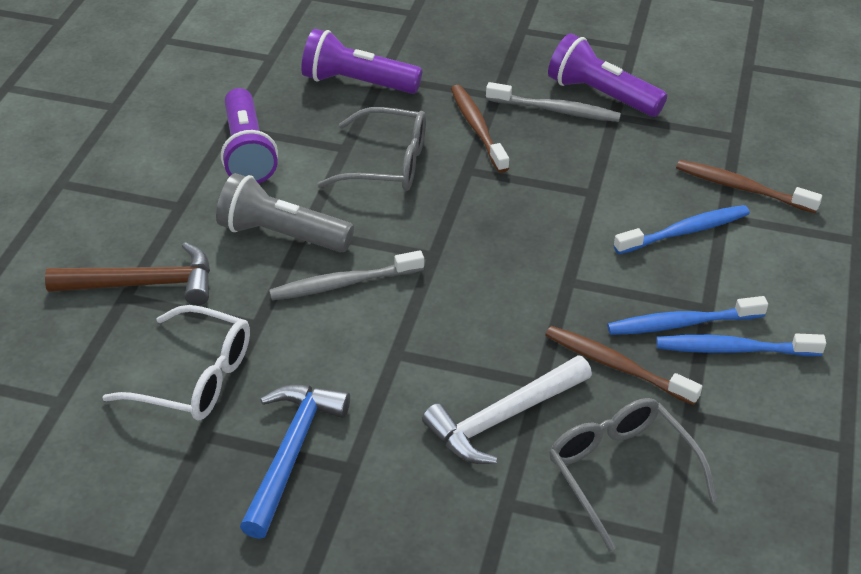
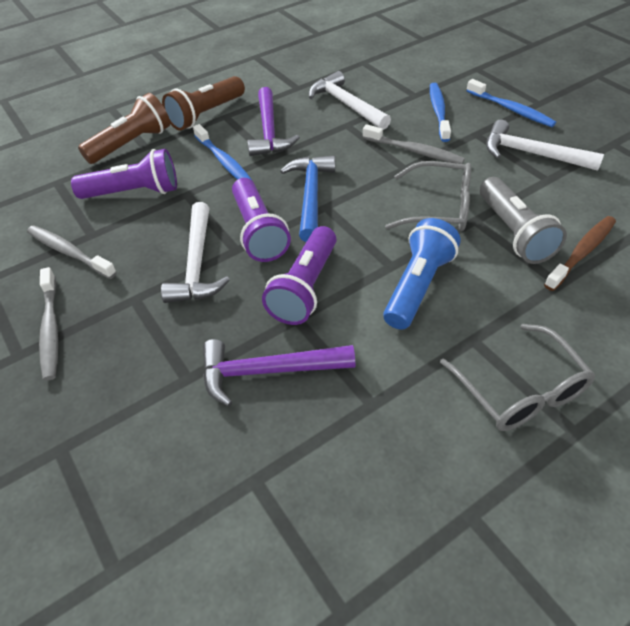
blue flashlight: 0 -> 1
brown flashlight: 0 -> 2
brown hammer: 1 -> 0
brown toothbrush: 3 -> 1
grey toothbrush: 2 -> 3
purple hammer: 0 -> 2
white glasses: 1 -> 0
white hammer: 1 -> 3

